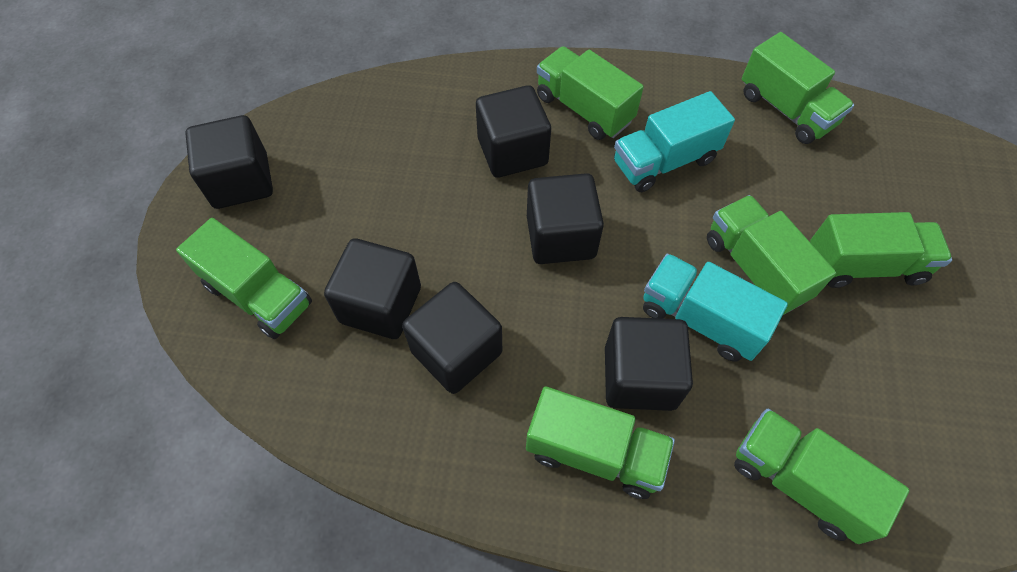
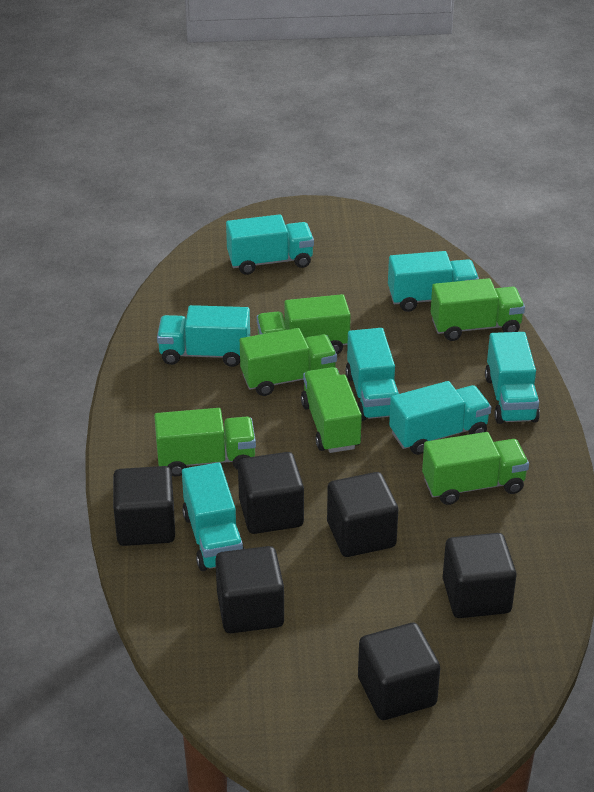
green truck: 7 -> 6
turquoise truck: 2 -> 7

